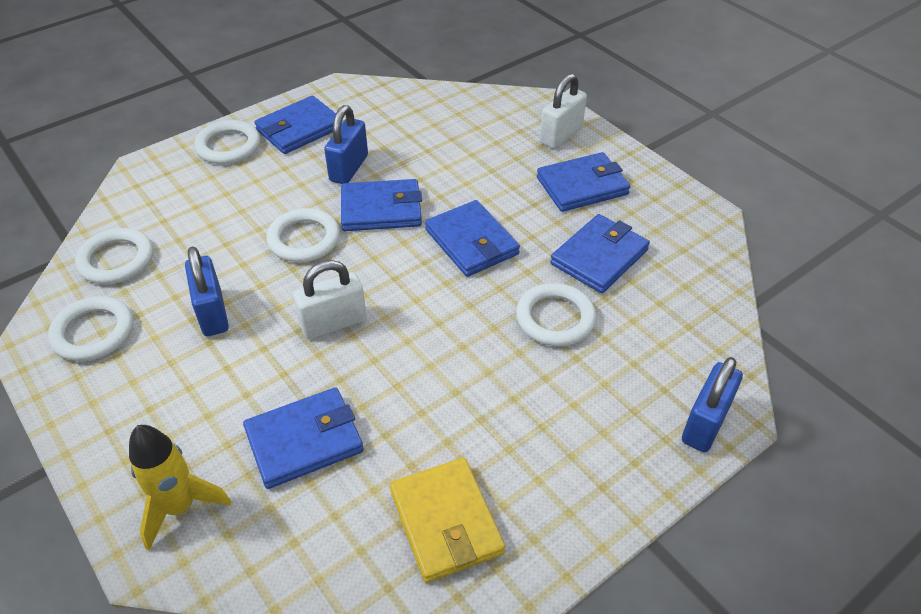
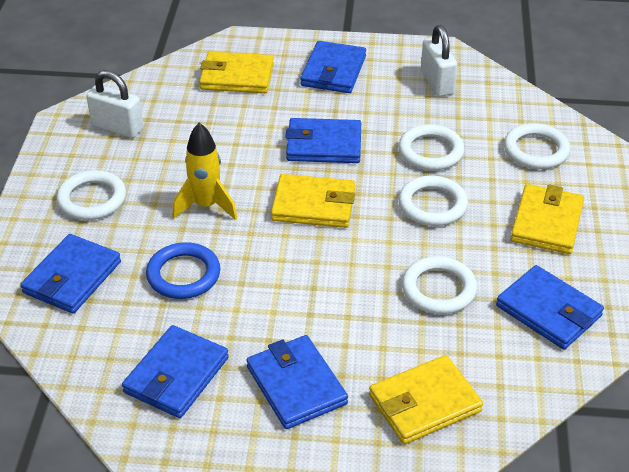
blue padlock: 3 -> 0
blue ring: 0 -> 1
yellow wallet: 1 -> 4

